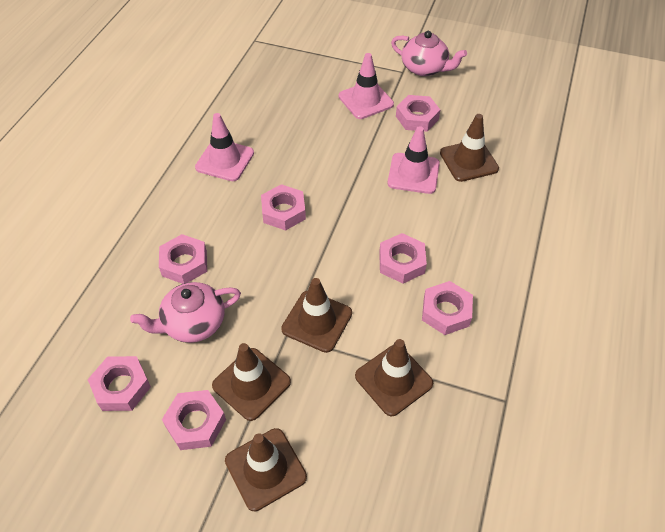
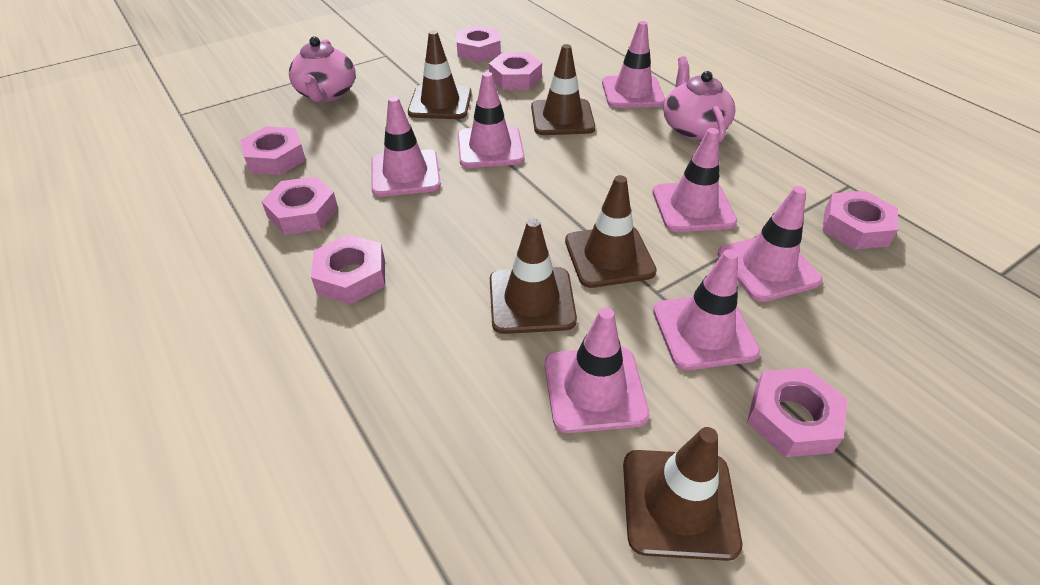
pink traffic cone: 3 -> 7

